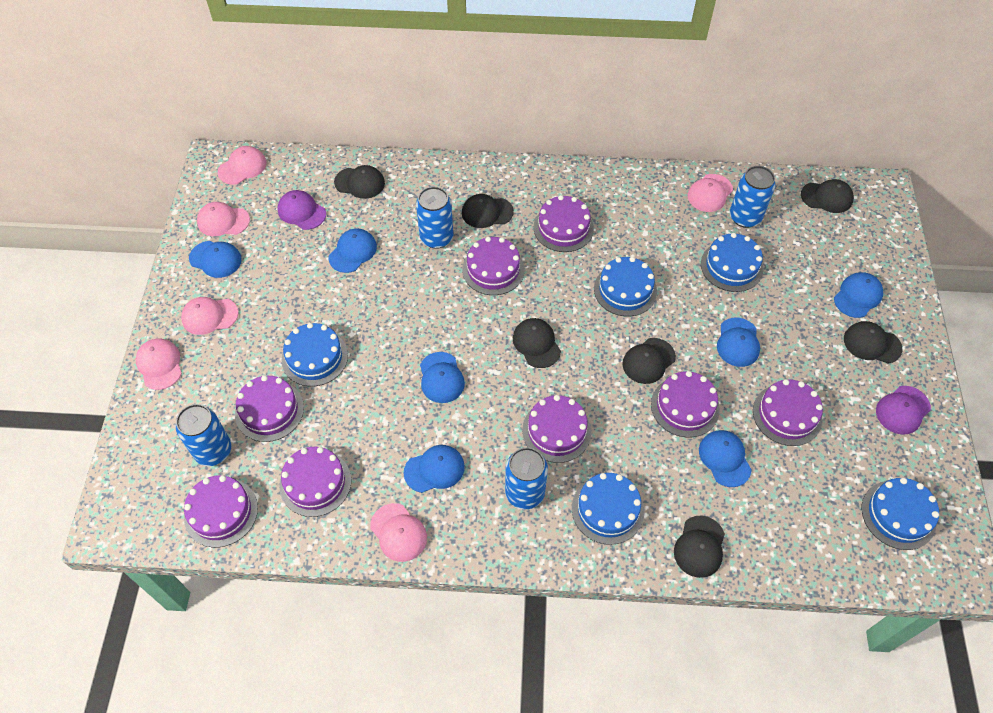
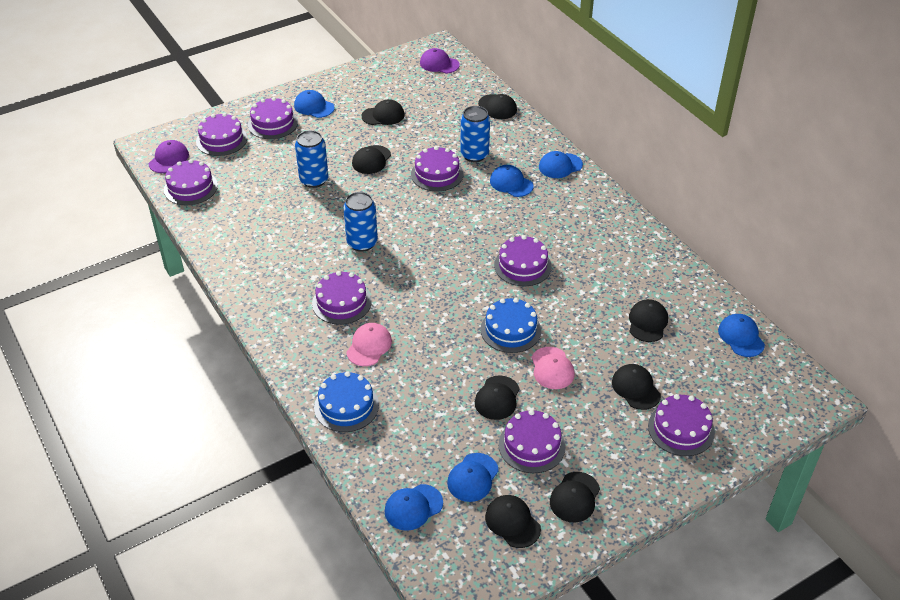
black cap: 7 -> 8
blue cake: 5 -> 2
blue can: 4 -> 3
blue cap: 7 -> 6
pink cap: 6 -> 2

